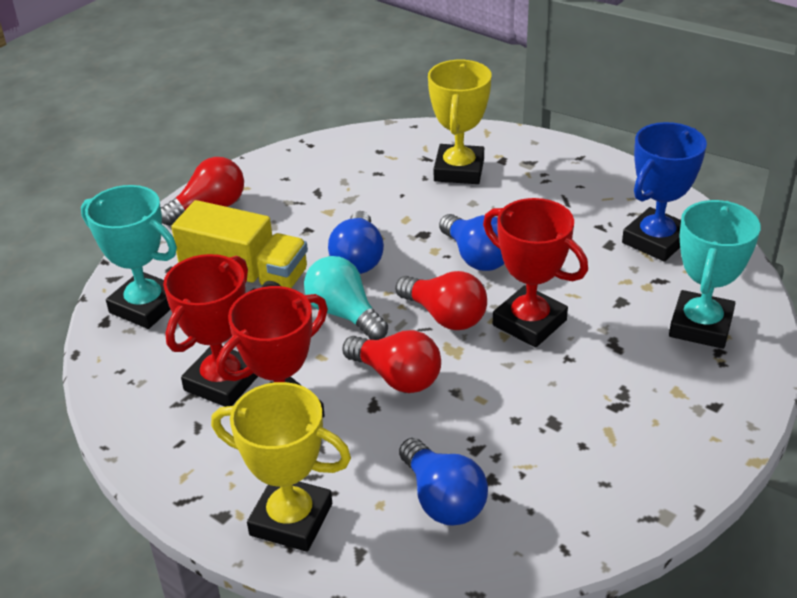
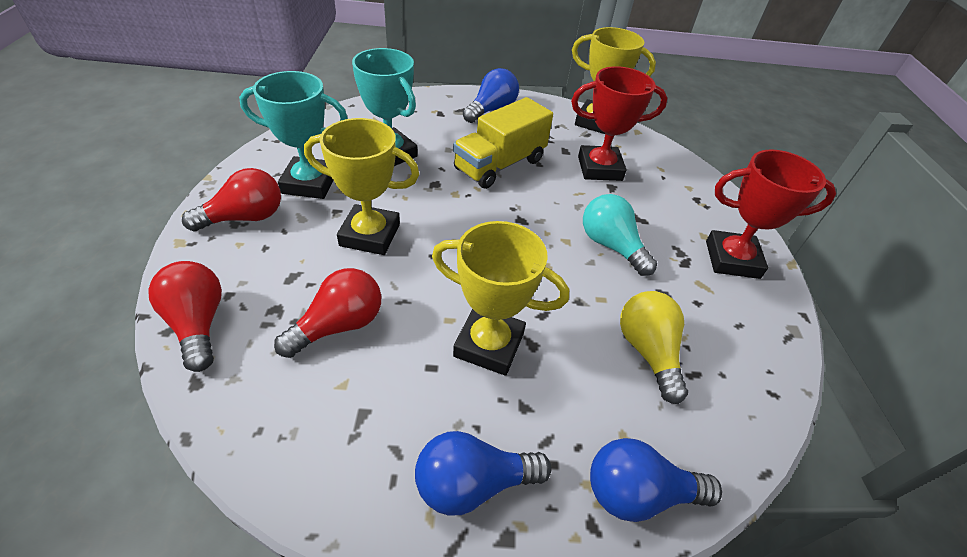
blue trophy: 1 -> 0
red trophy: 3 -> 2
yellow light bulb: 0 -> 1
yellow trophy: 2 -> 3

